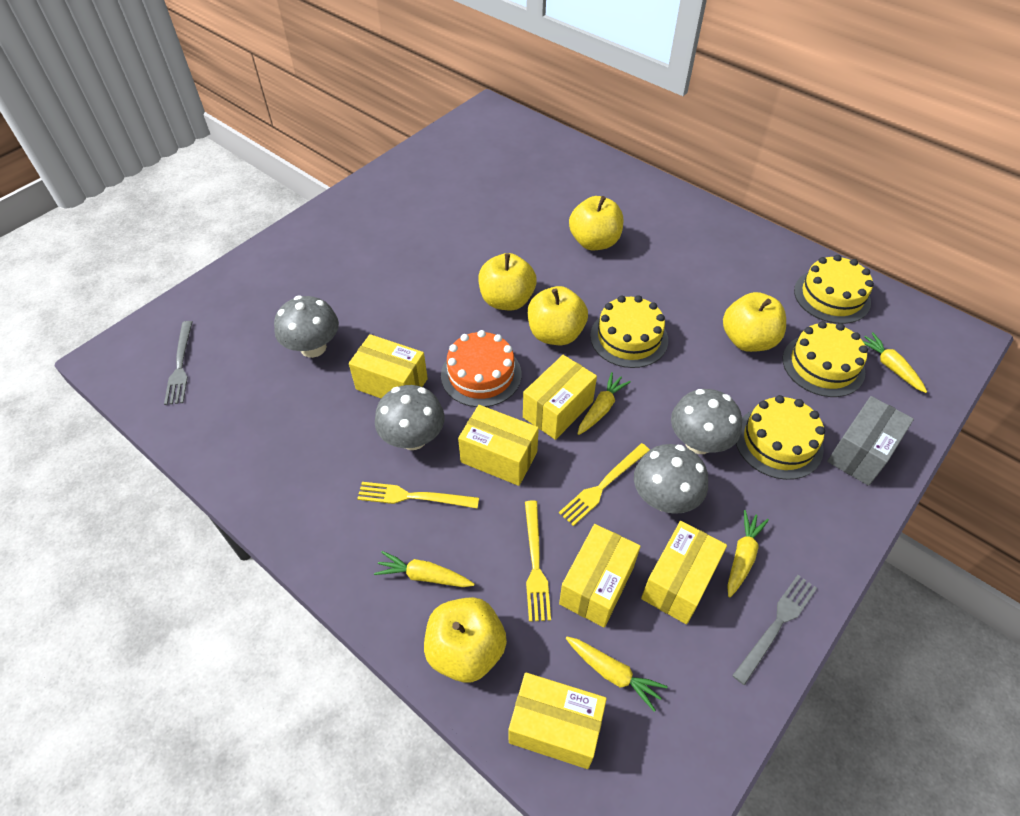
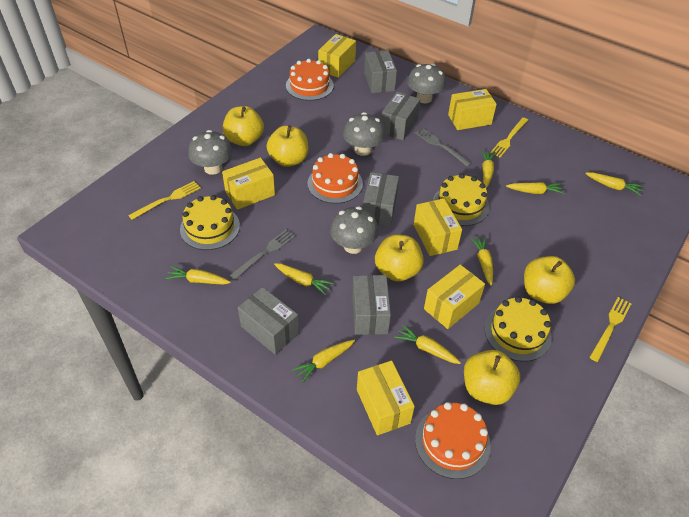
grey box: 1 -> 5
orange cake: 1 -> 3
yellow cake: 4 -> 3
yellow carrot: 5 -> 8

